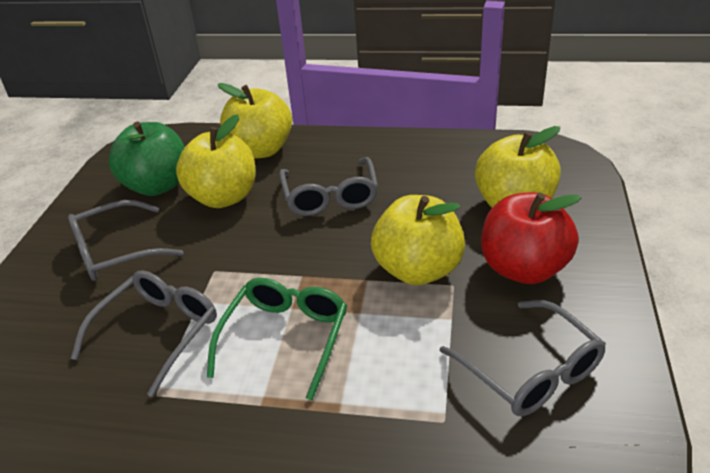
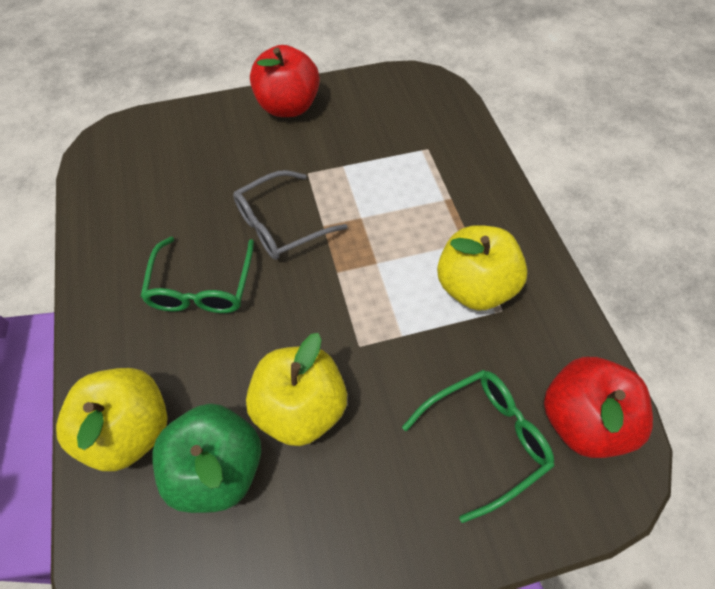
green glasses: 1 -> 2
grey glasses: 4 -> 1
red apple: 1 -> 2
yellow apple: 4 -> 3

